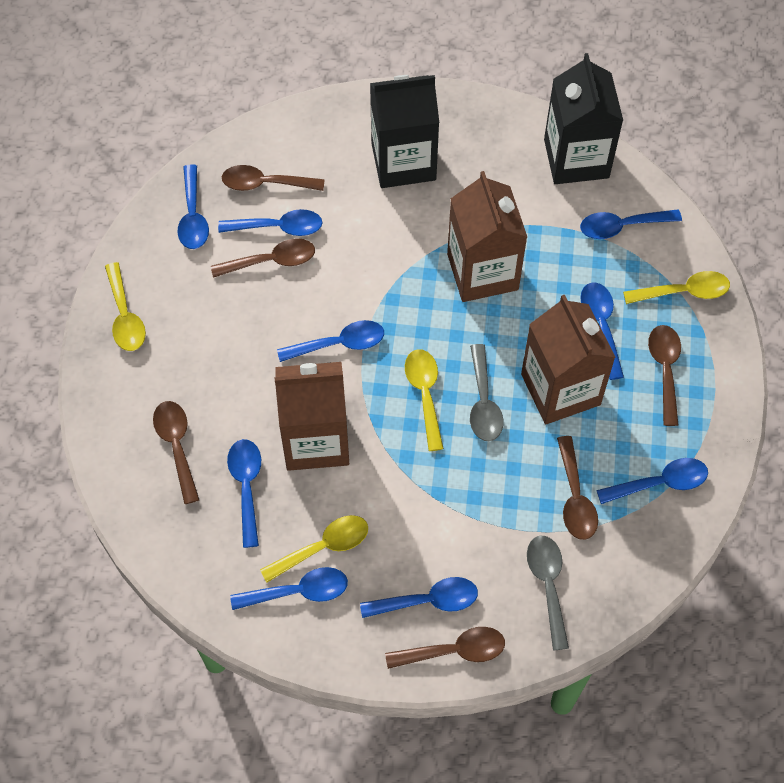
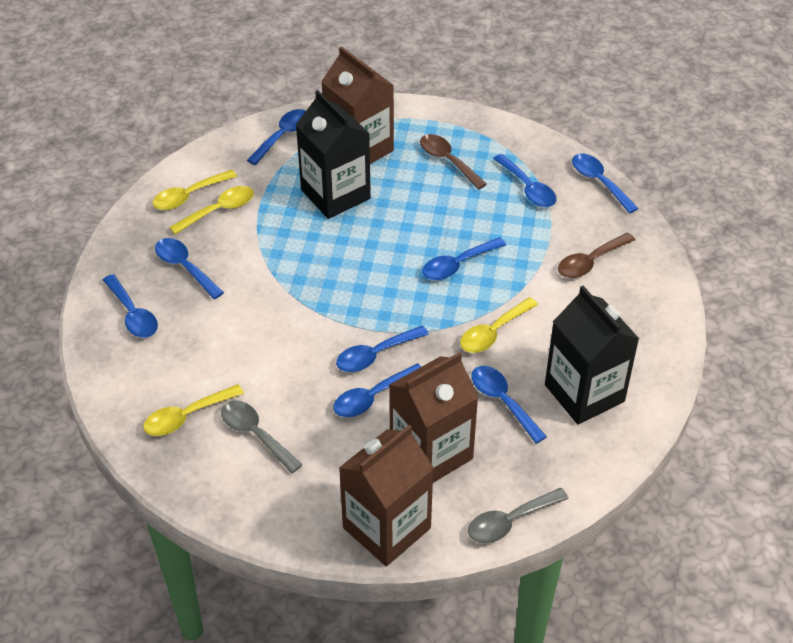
brown spoon: 6 -> 2

